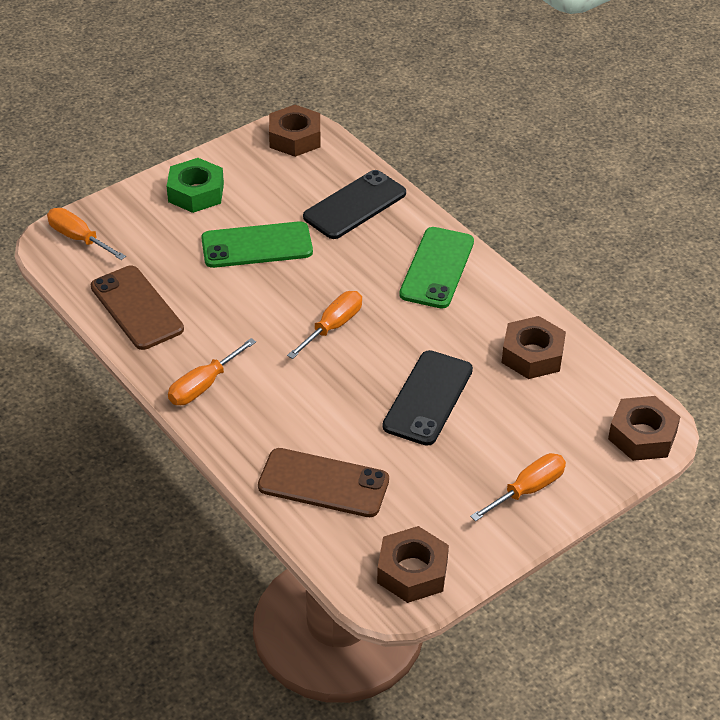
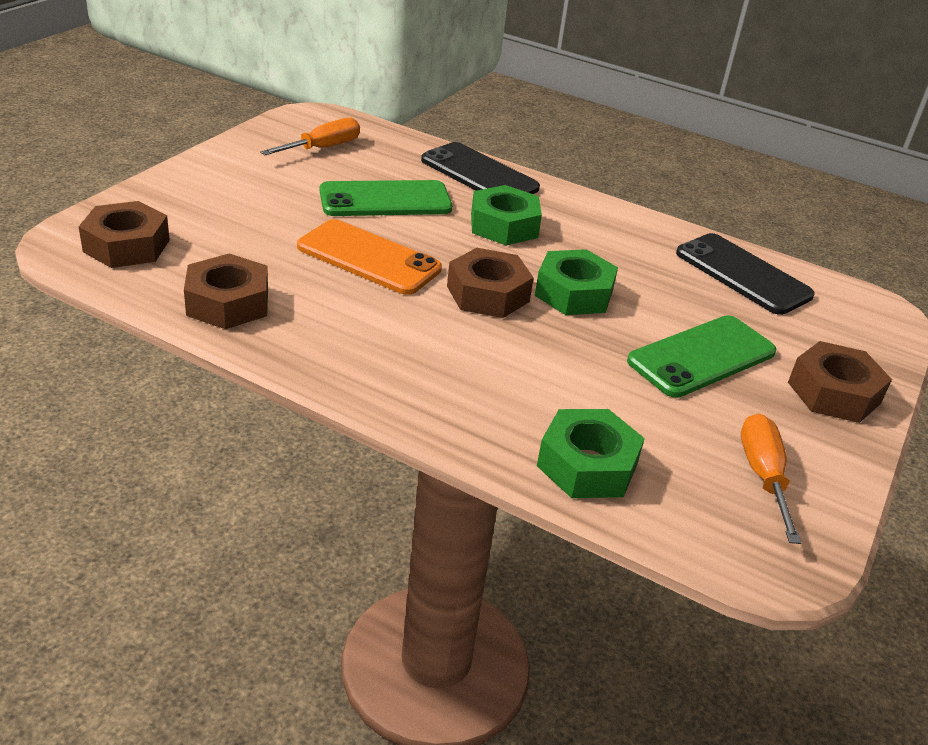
brown phone: 2 -> 0
green nut: 1 -> 3
orange phone: 0 -> 1
orange screwdriver: 4 -> 2

